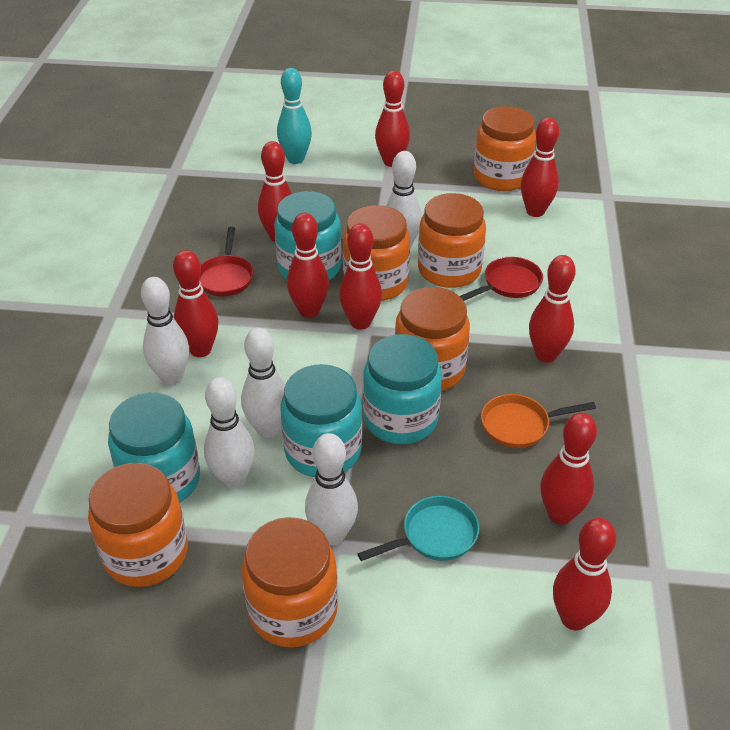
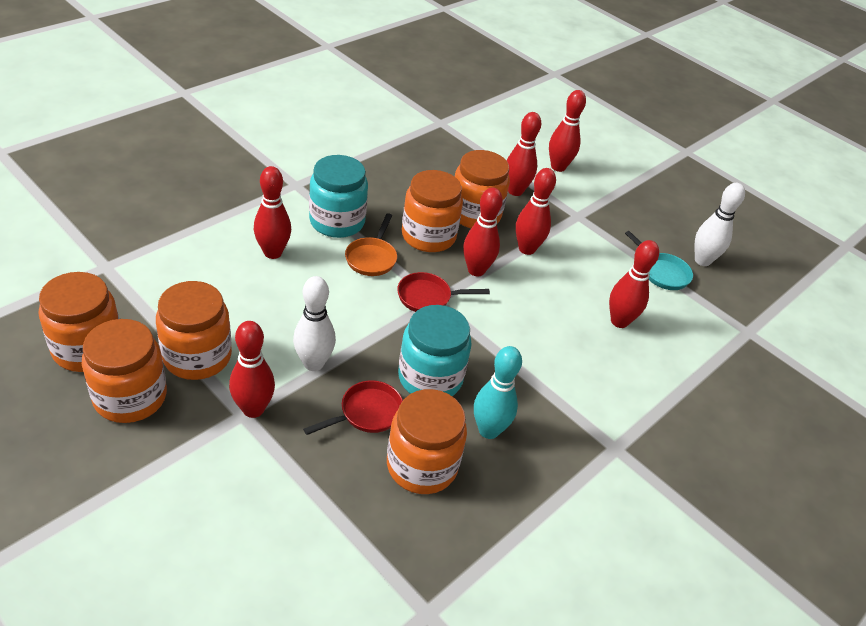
red bowling pin: 9 -> 7
turquoise jar: 4 -> 2
white bowling pin: 5 -> 2

